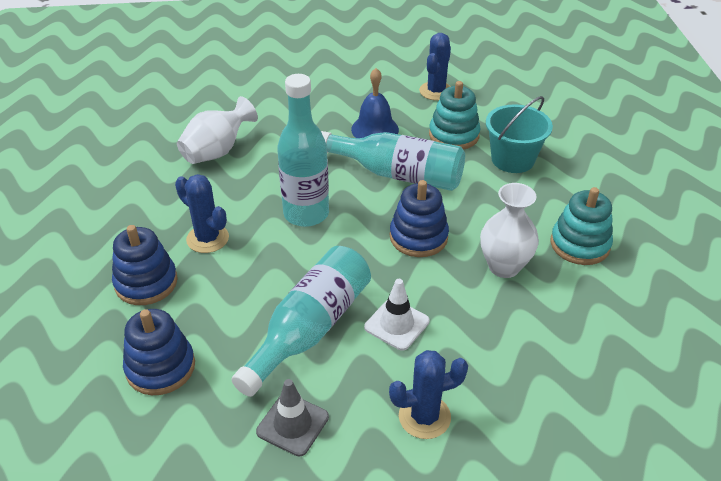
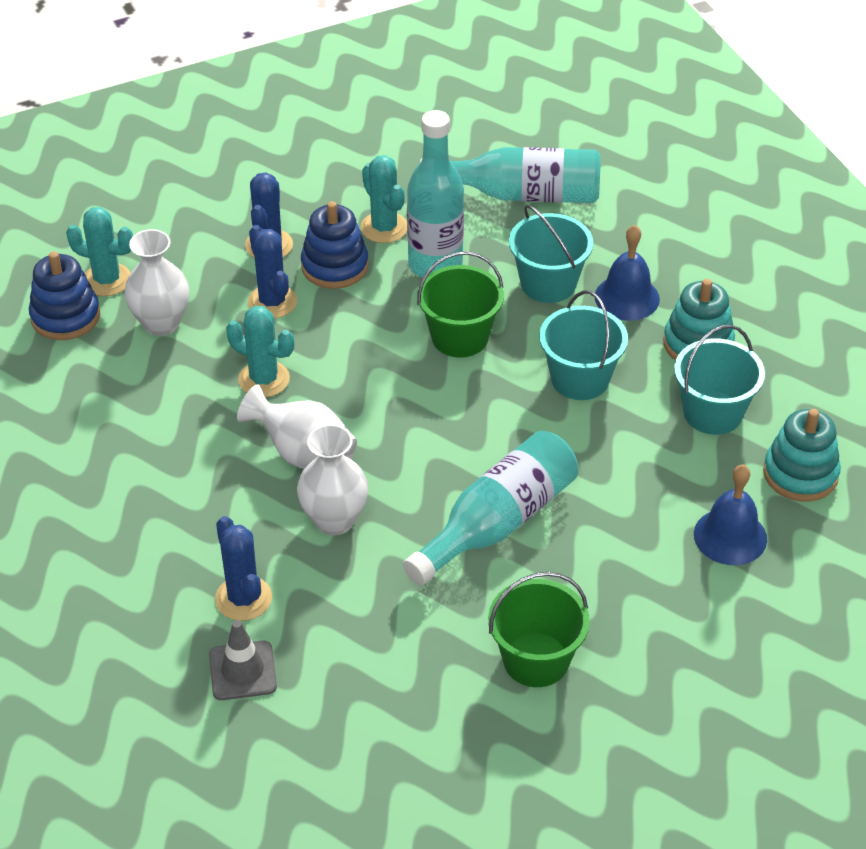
blue bell: 1 -> 2
blue stacking toy: 3 -> 2
green bucket: 0 -> 2
turquoise bucket: 1 -> 3
turquoise cactus: 0 -> 3
white traffic cone: 1 -> 0
white vase: 2 -> 3

